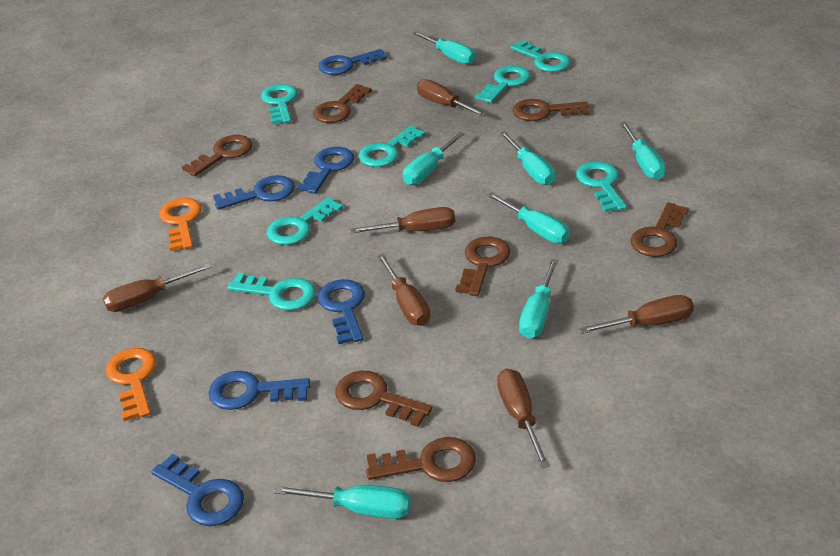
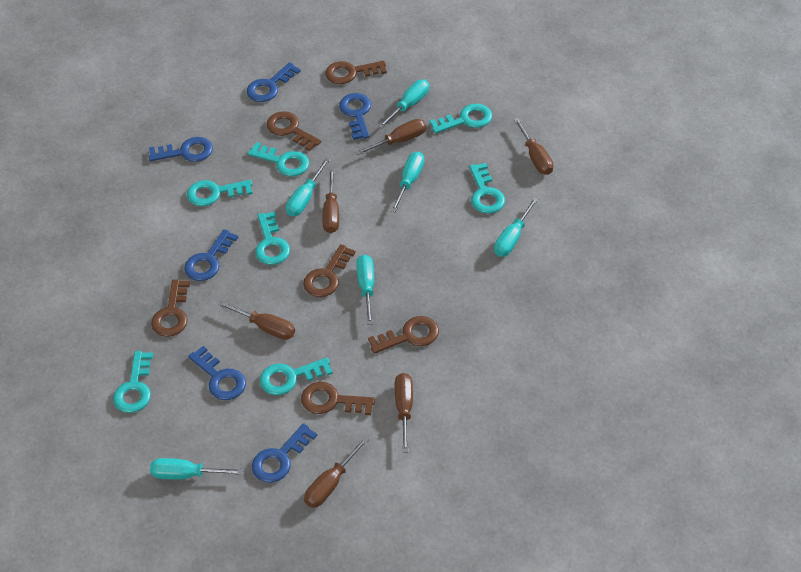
brown key: 7 -> 6
orange key: 2 -> 0
turquoise screwdriver: 7 -> 6

